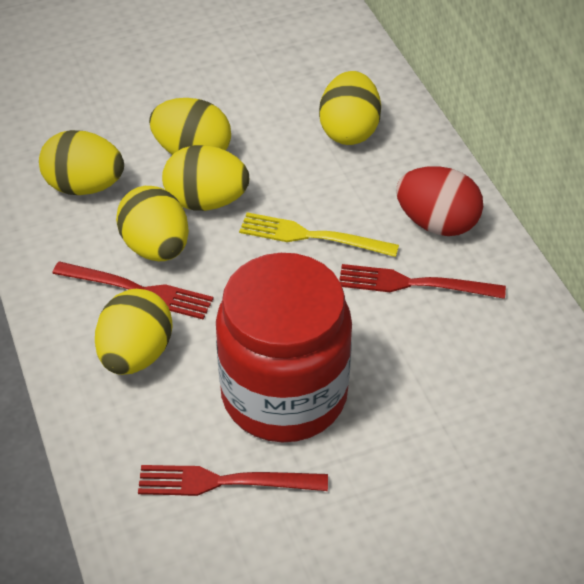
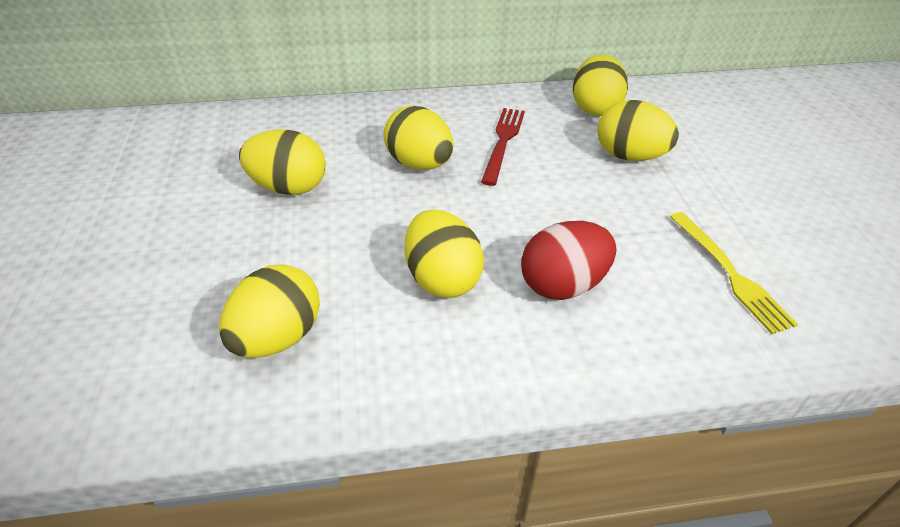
red fork: 3 -> 1
red jar: 1 -> 0

